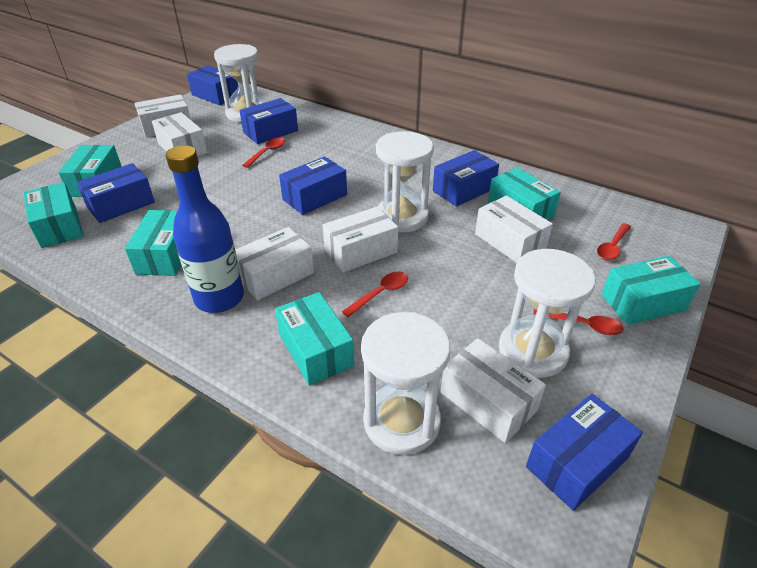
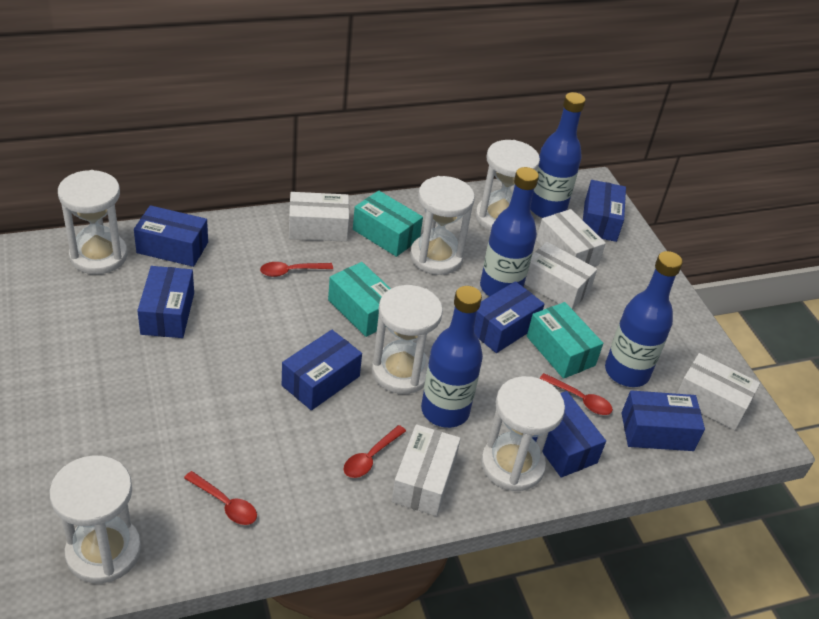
blue bottle: 1 -> 4
blue box: 6 -> 7
turquoise box: 6 -> 3
white box: 6 -> 5
white hourglass: 4 -> 6

